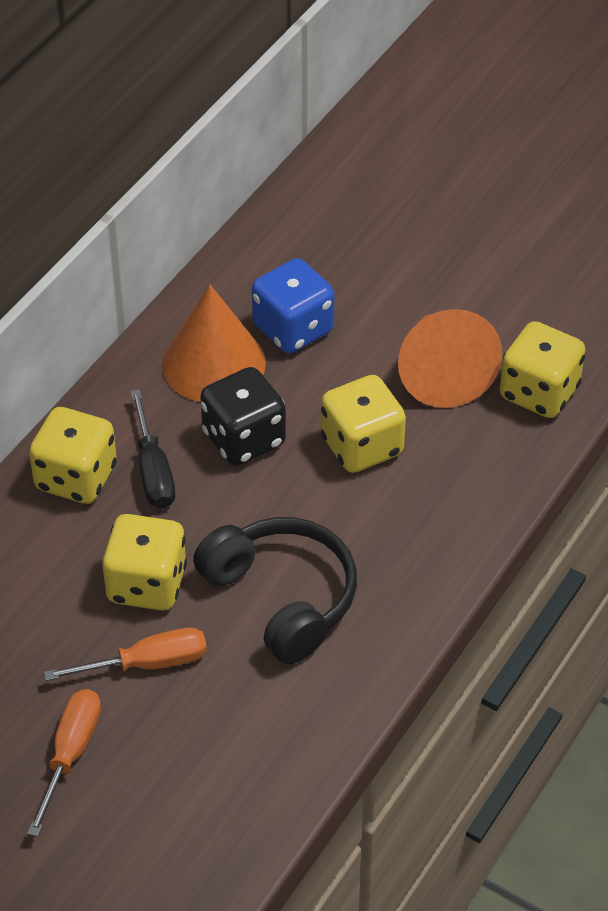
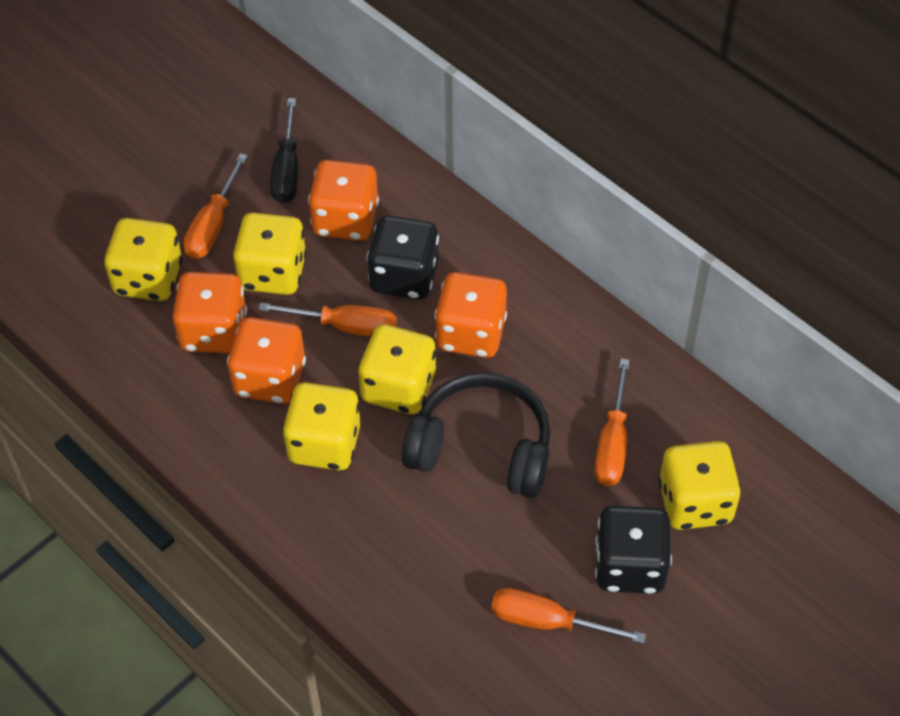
black dice: 1 -> 2
blue dice: 1 -> 0
orange cone: 2 -> 0
orange dice: 0 -> 4
orange screwdriver: 2 -> 4
yellow dice: 4 -> 5

